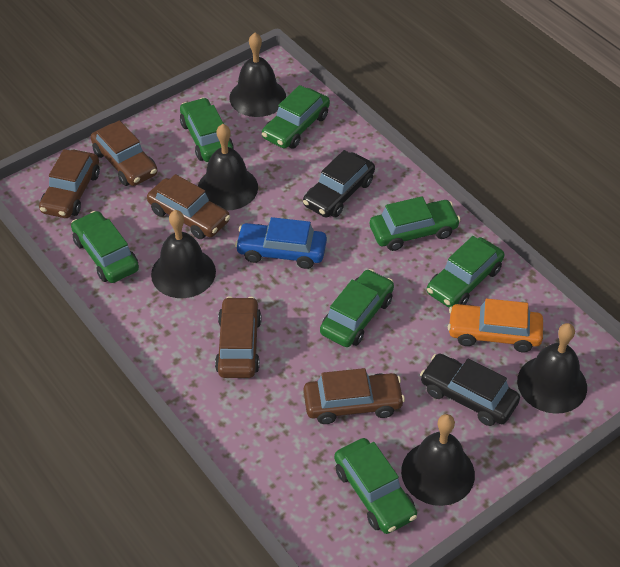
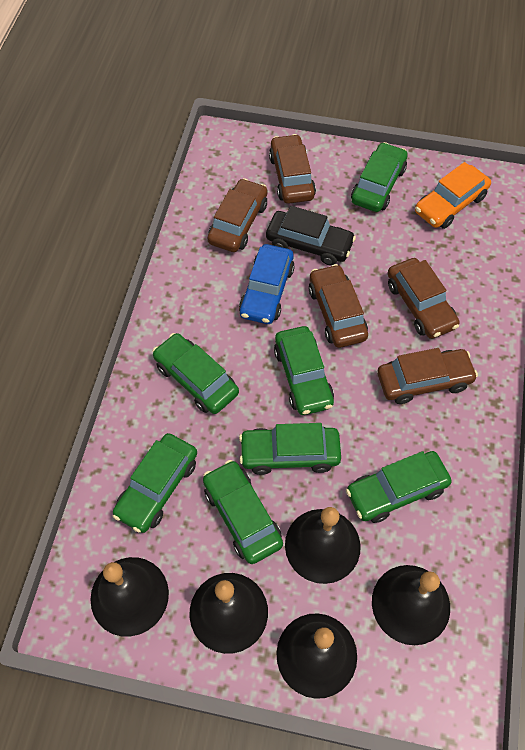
black car: 2 -> 1

